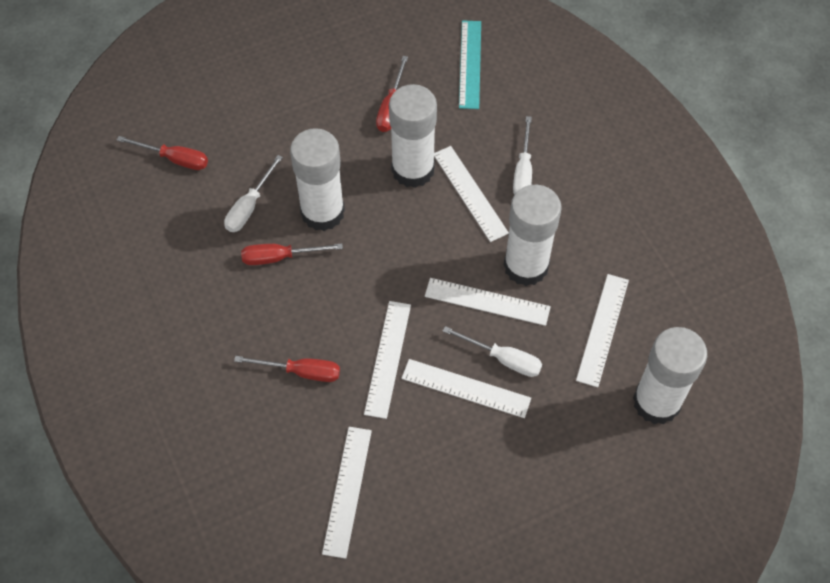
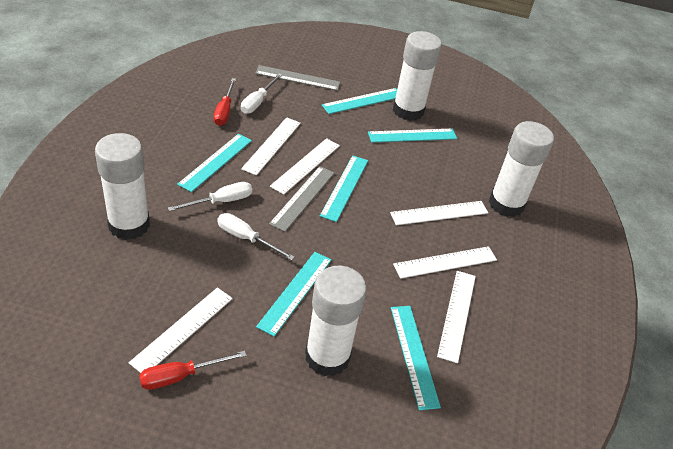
grey ruler: 0 -> 2
red screwdriver: 4 -> 2
turquoise ruler: 1 -> 6

